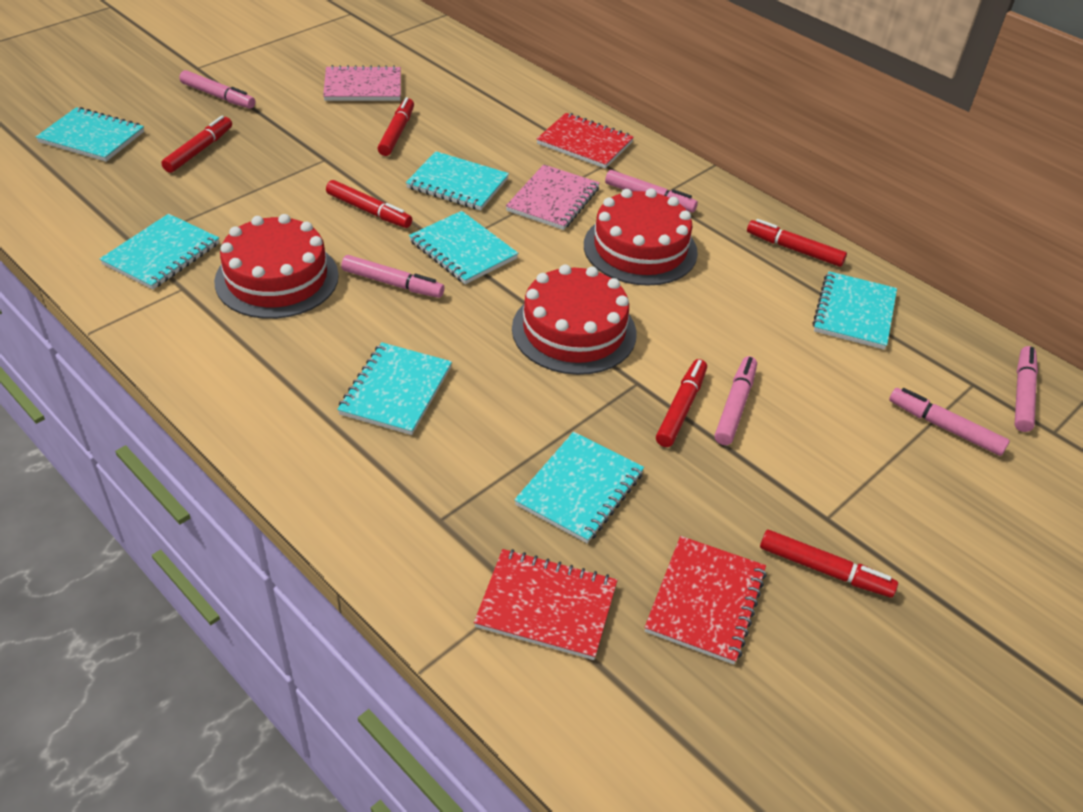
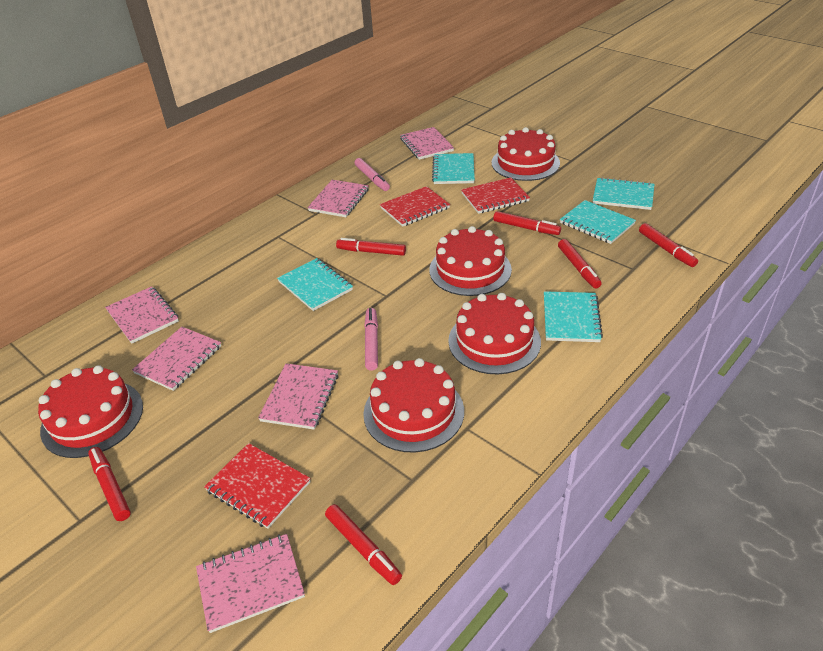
pink marker: 6 -> 2
pink notebook: 2 -> 6
red cake: 3 -> 5
turquoise notebook: 7 -> 5

